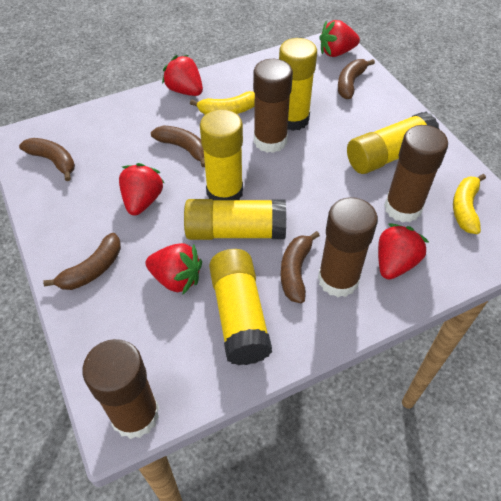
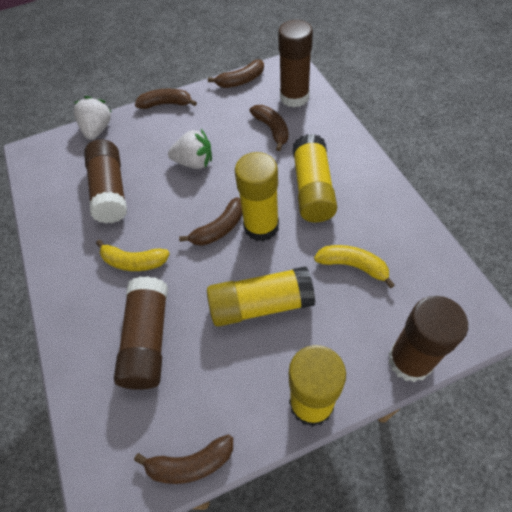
red strawberry: 5 -> 0
white strawberry: 0 -> 2
yellow glue stick: 5 -> 4

